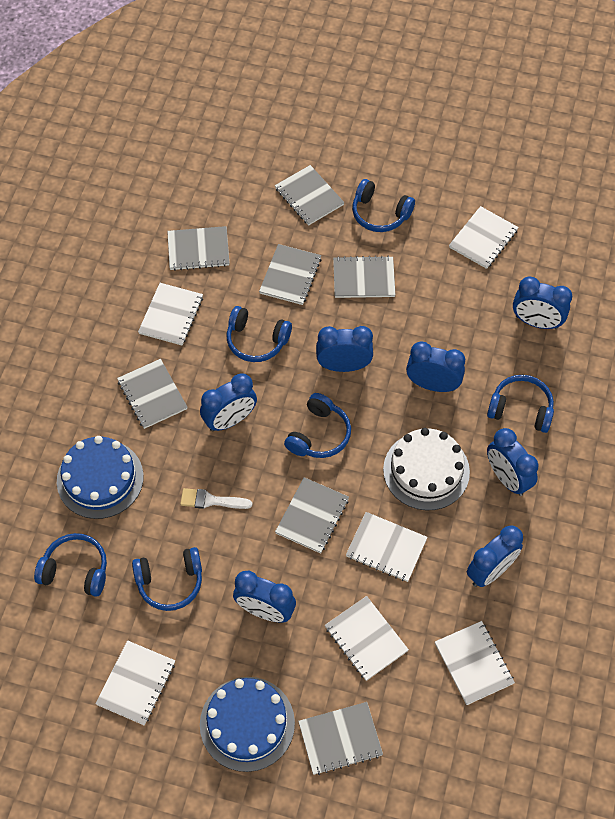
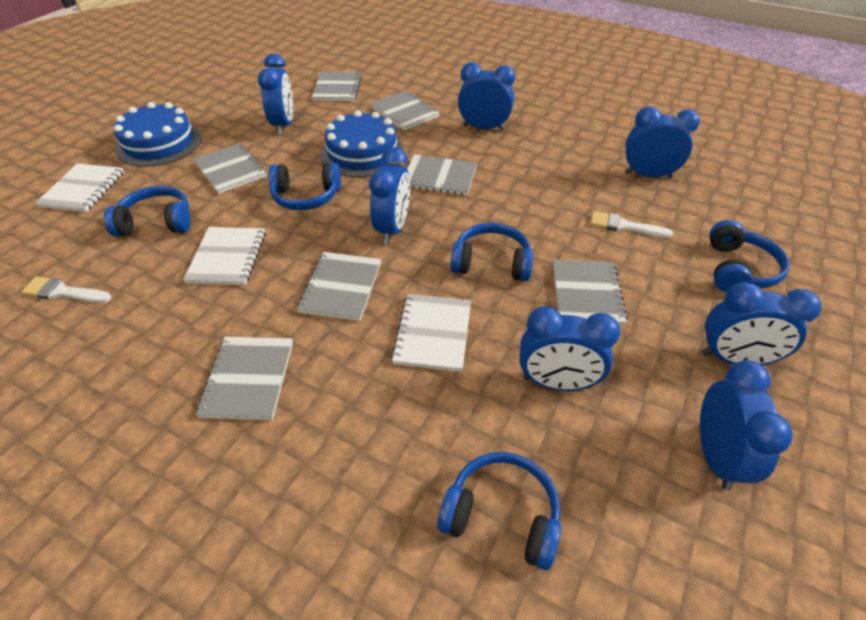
blue headphones: 6 -> 5
white brush: 1 -> 2
white cake: 1 -> 0
white notebook: 6 -> 3

